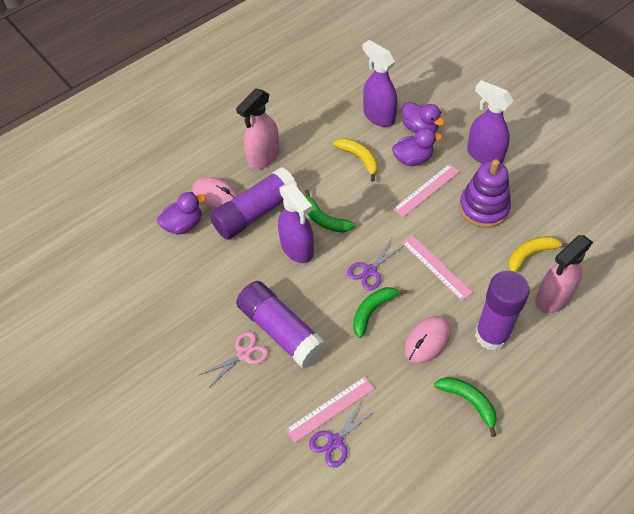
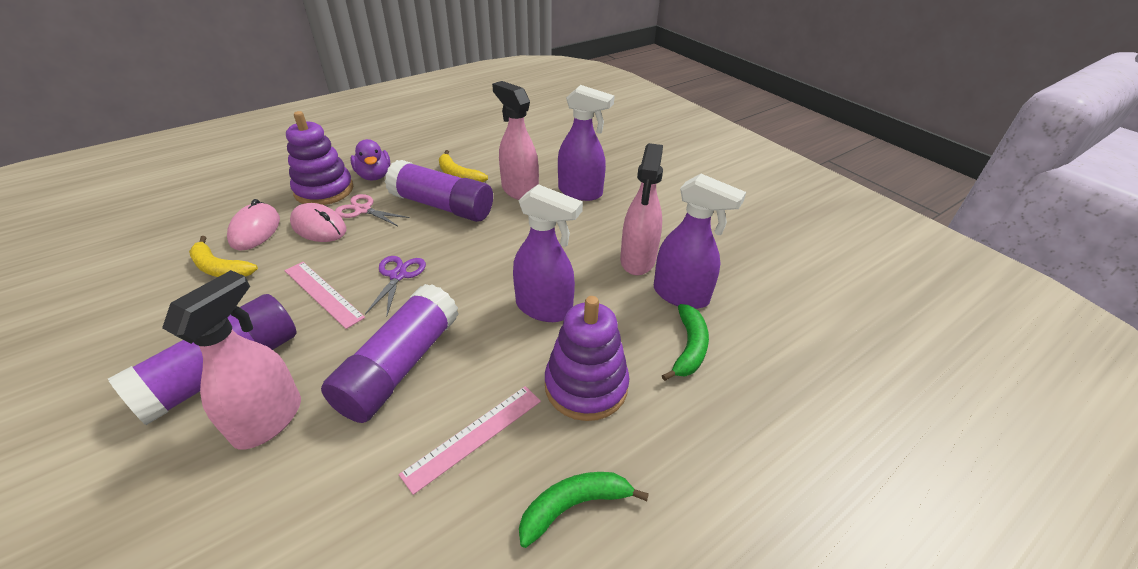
green banana: 3 -> 2
pink ruler: 3 -> 2
pink spray bottle: 2 -> 3
purple duck: 3 -> 1
purple scissors: 2 -> 1
purple stacking toy: 1 -> 2

